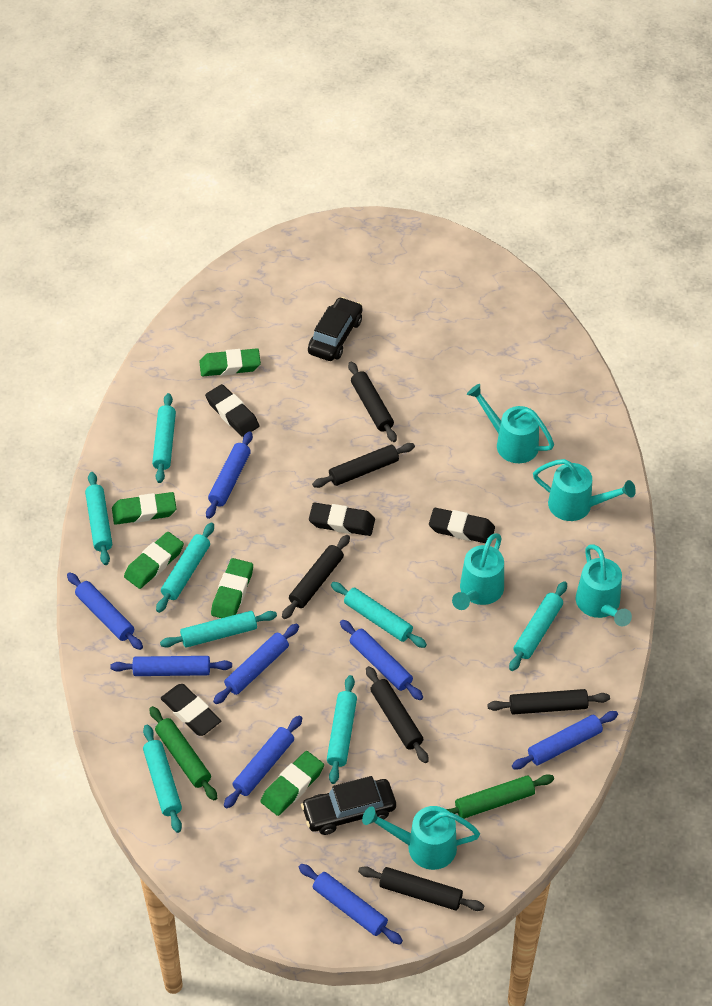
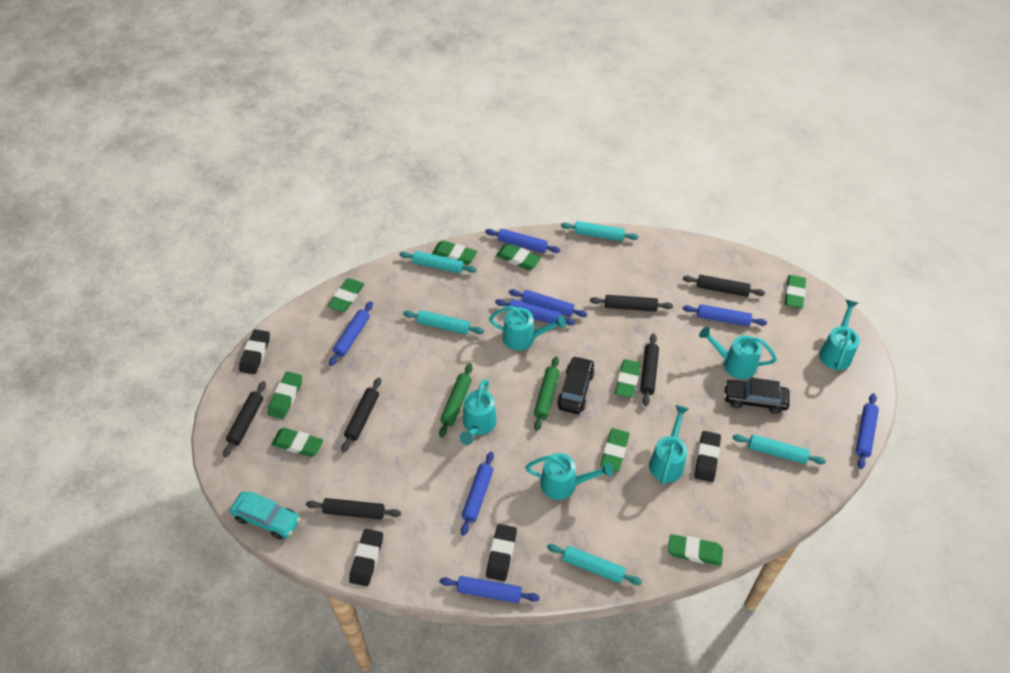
green eraser: 5 -> 9
turquoise car: 0 -> 1
turquoise rolling pin: 8 -> 5
turquoise watering can: 5 -> 6

